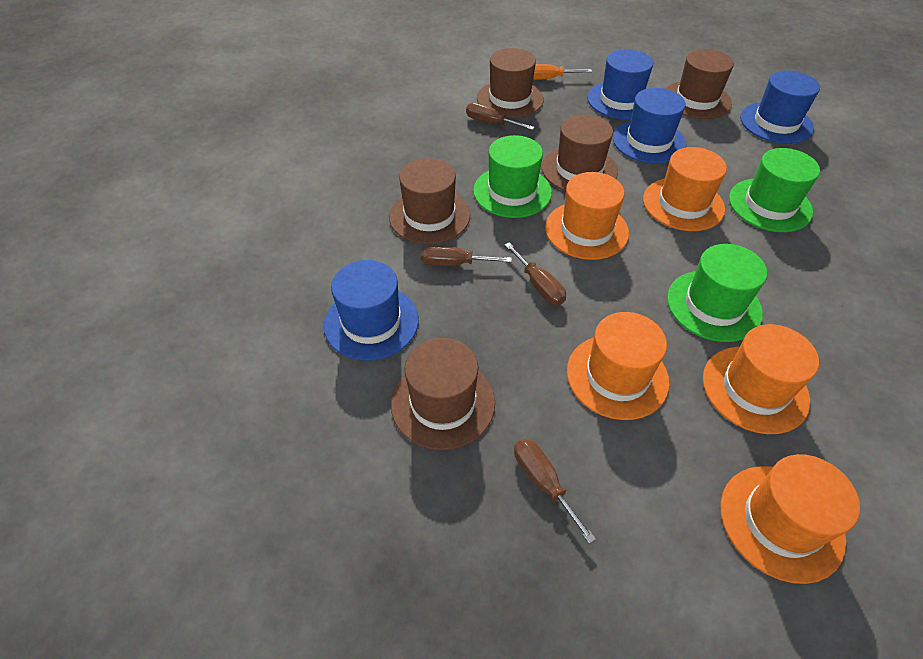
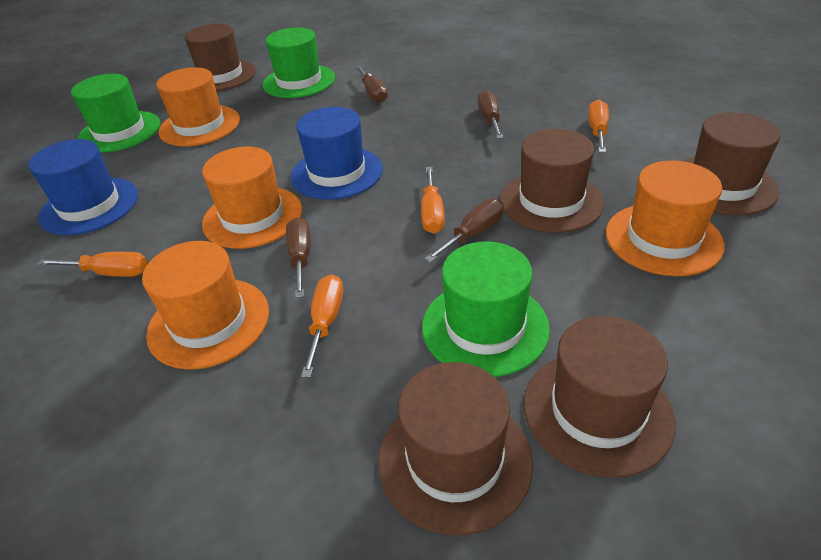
blue hat: 4 -> 2
orange hat: 5 -> 4
orange screwdriver: 1 -> 4

